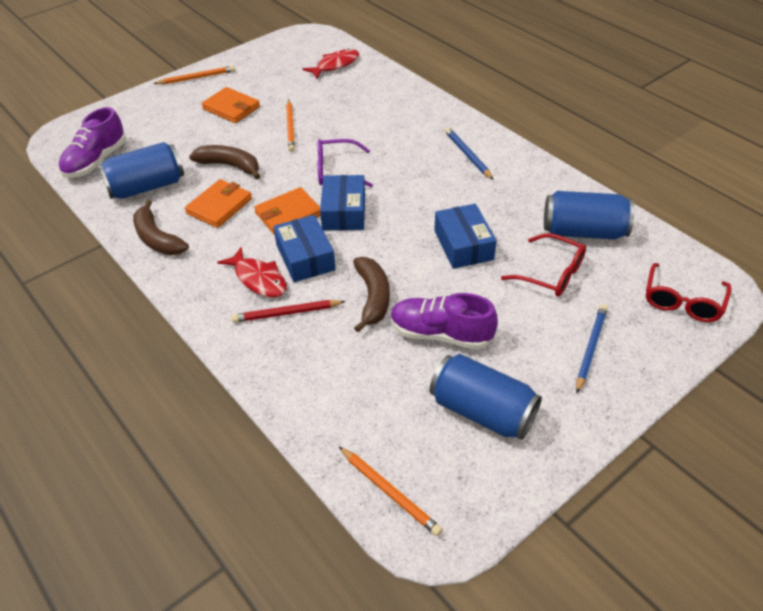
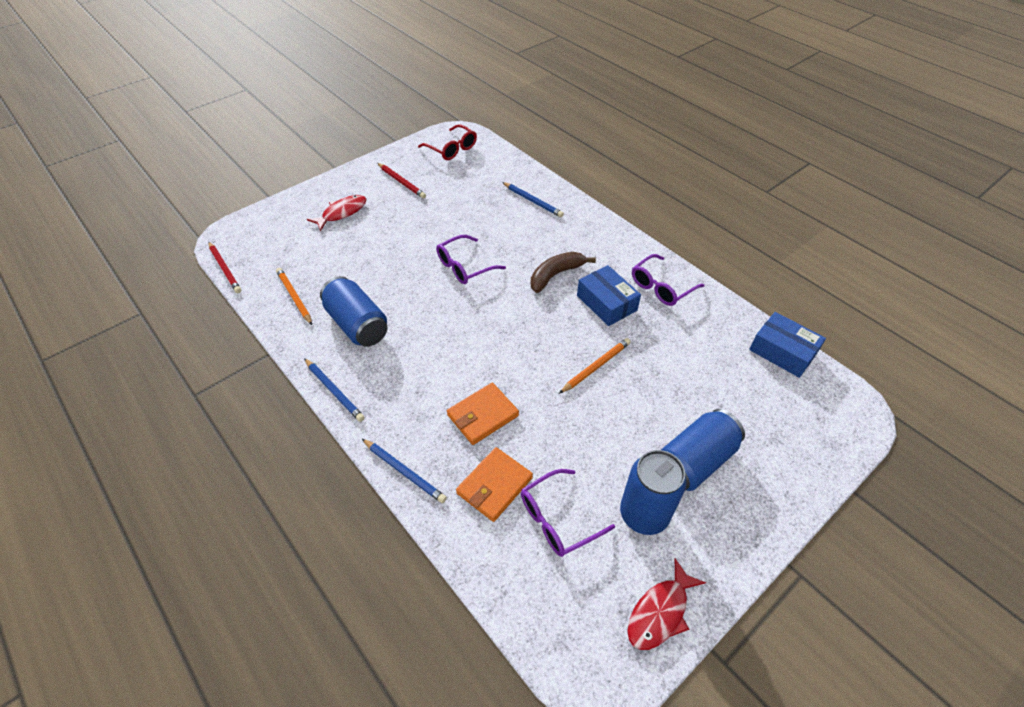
blue box: 3 -> 2
blue pencil: 2 -> 3
brown banana: 3 -> 1
orange pencil: 3 -> 2
orange wallet: 3 -> 2
purple glasses: 1 -> 3
purple shoe: 2 -> 0
red glasses: 2 -> 1
red pencil: 1 -> 2

